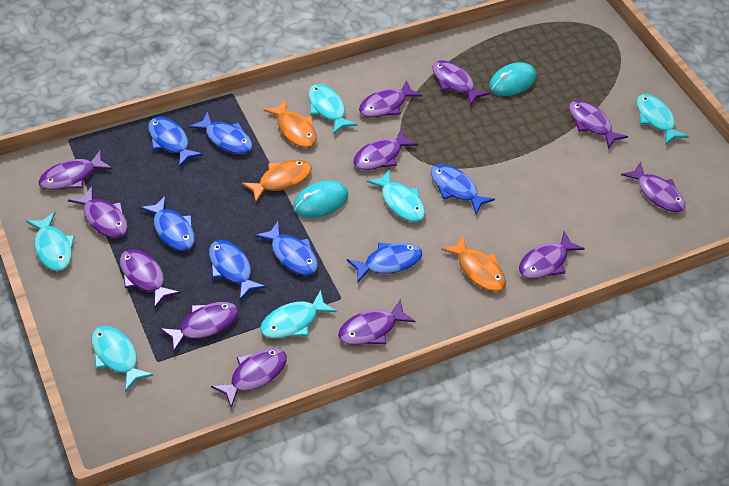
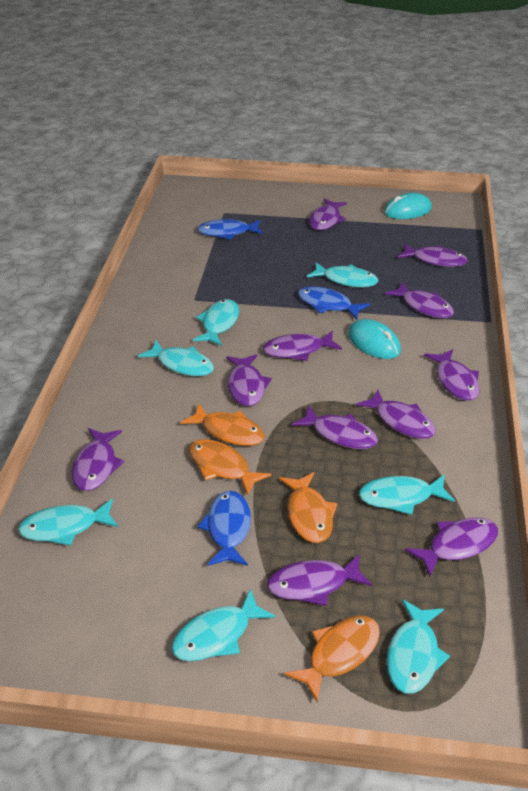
blue fish: 7 -> 3
orange fish: 3 -> 4
purple fish: 12 -> 11
turquoise fish: 6 -> 7

